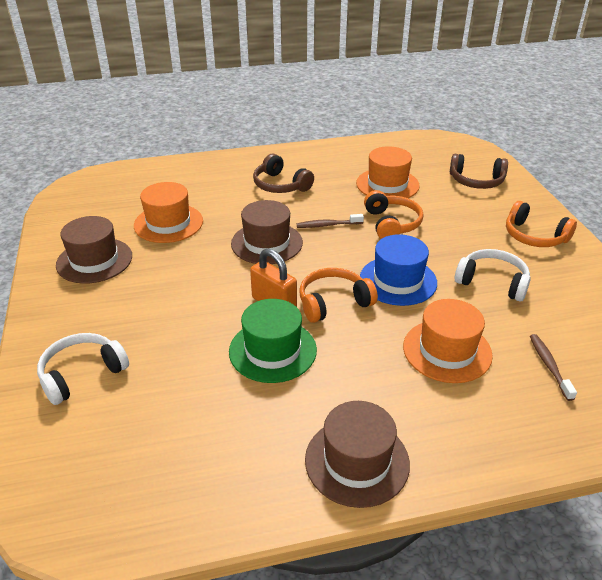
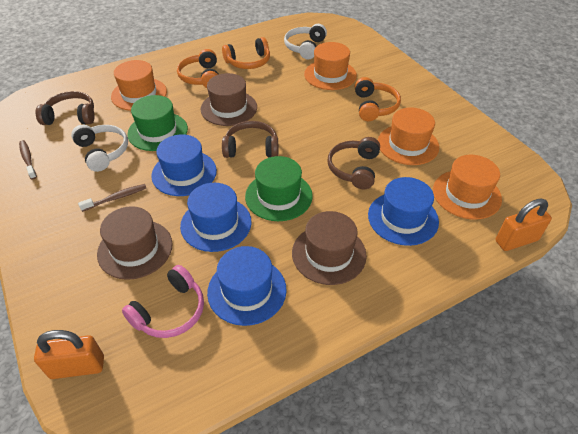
blue hat: 1 -> 4
brown headphones: 2 -> 3
green hat: 1 -> 2
orange hat: 3 -> 4
orange padlock: 1 -> 2
pink headphones: 0 -> 1

